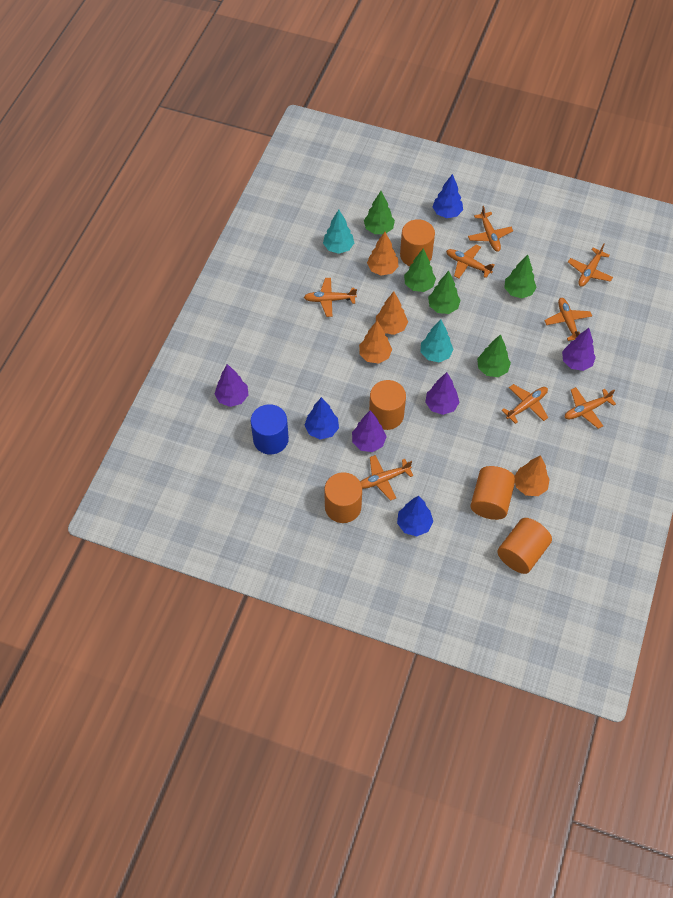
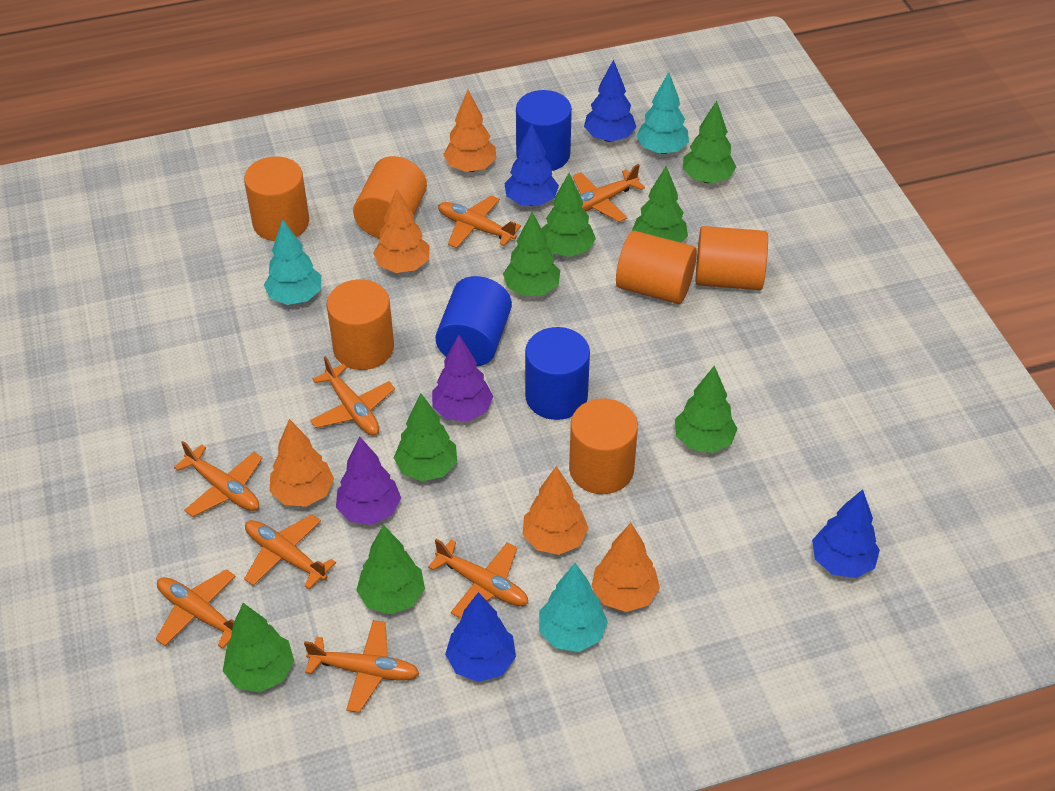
blue cylinder: 1 -> 3
blue tree: 3 -> 4
green tree: 5 -> 8
orange cylinder: 5 -> 6
orange tree: 4 -> 5
purple tree: 4 -> 2
turquoise tree: 2 -> 3

